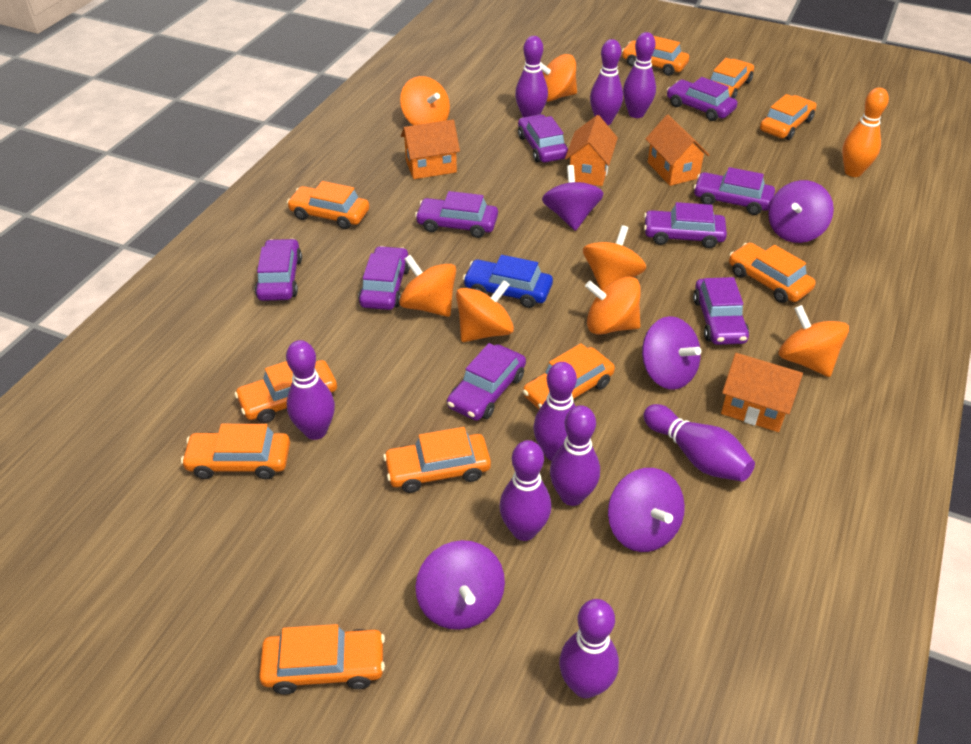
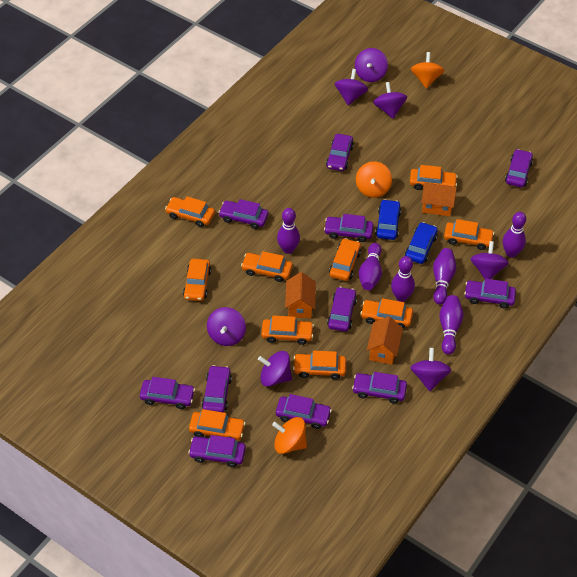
blue car: 1 -> 2
orange bowling pin: 1 -> 0
orange house: 4 -> 3
orange spinning top: 7 -> 3
purple bowling pin: 9 -> 6
purple car: 9 -> 11
purple spinning top: 5 -> 7

